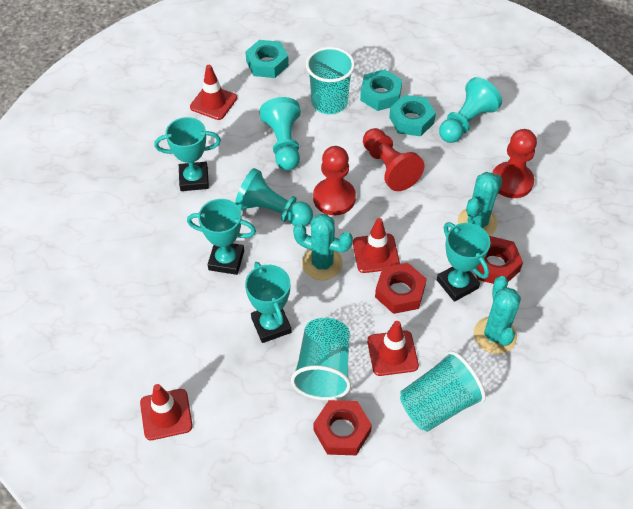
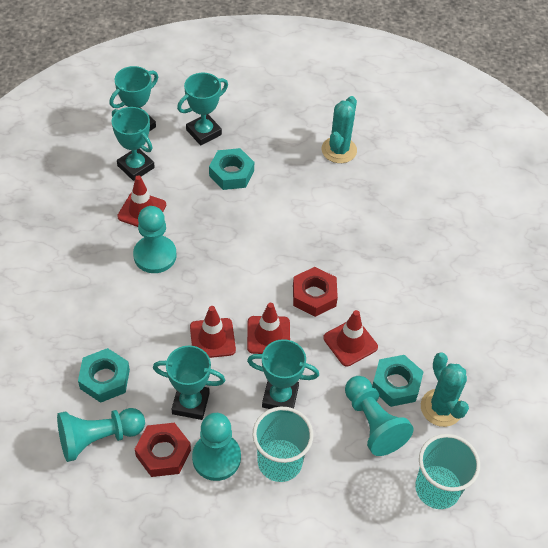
red nut: 3 -> 2
red pawn: 3 -> 0
turquoise cactus: 3 -> 2
turquoise cup: 3 -> 2
turquoise pawn: 3 -> 4
turquoise trophy: 4 -> 5

